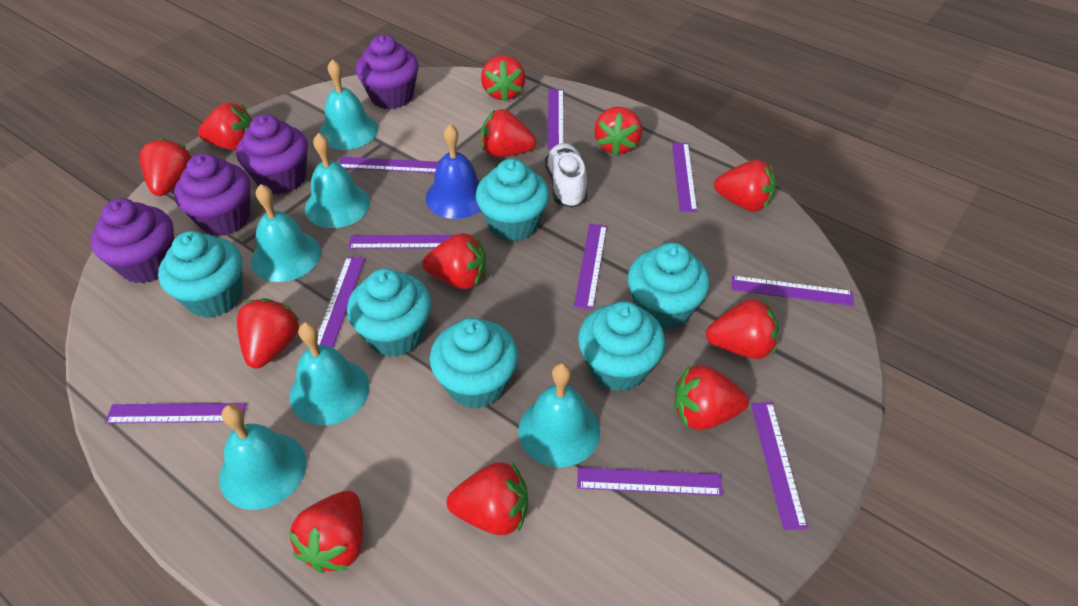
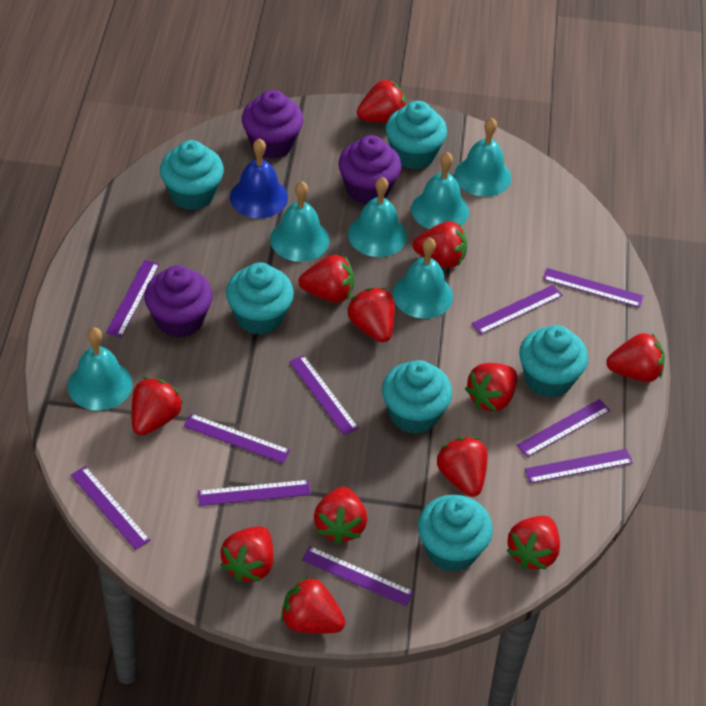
purple cupcake: 4 -> 3
white shoe: 1 -> 0

